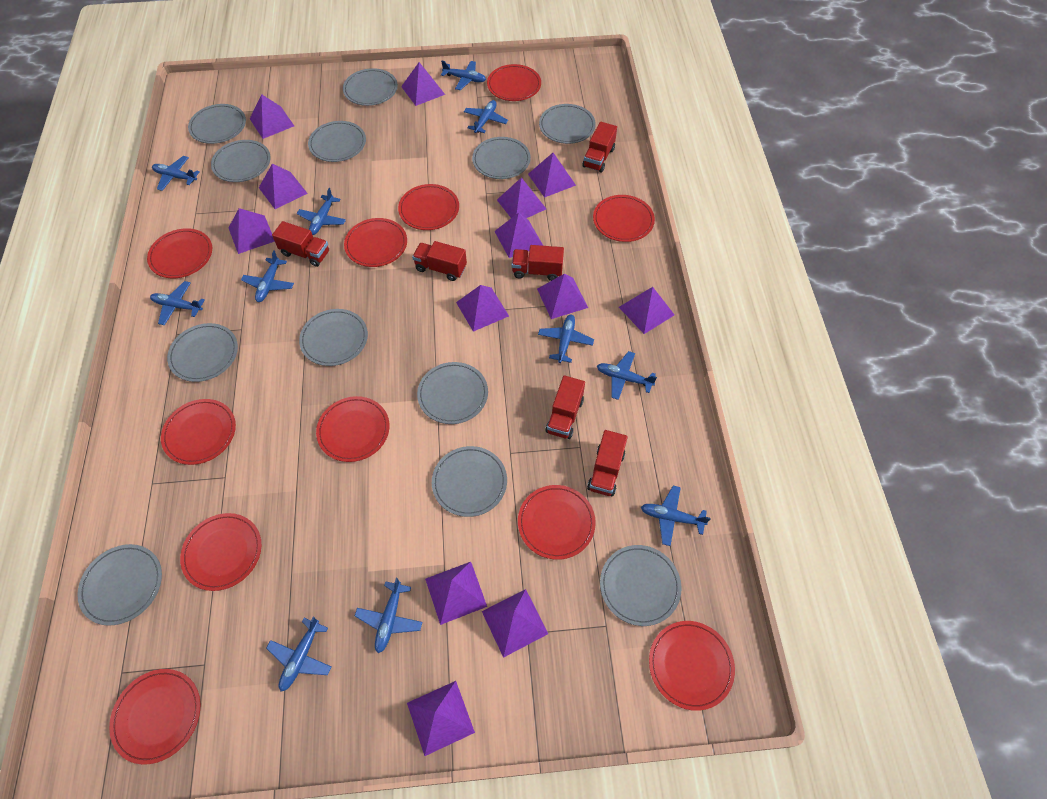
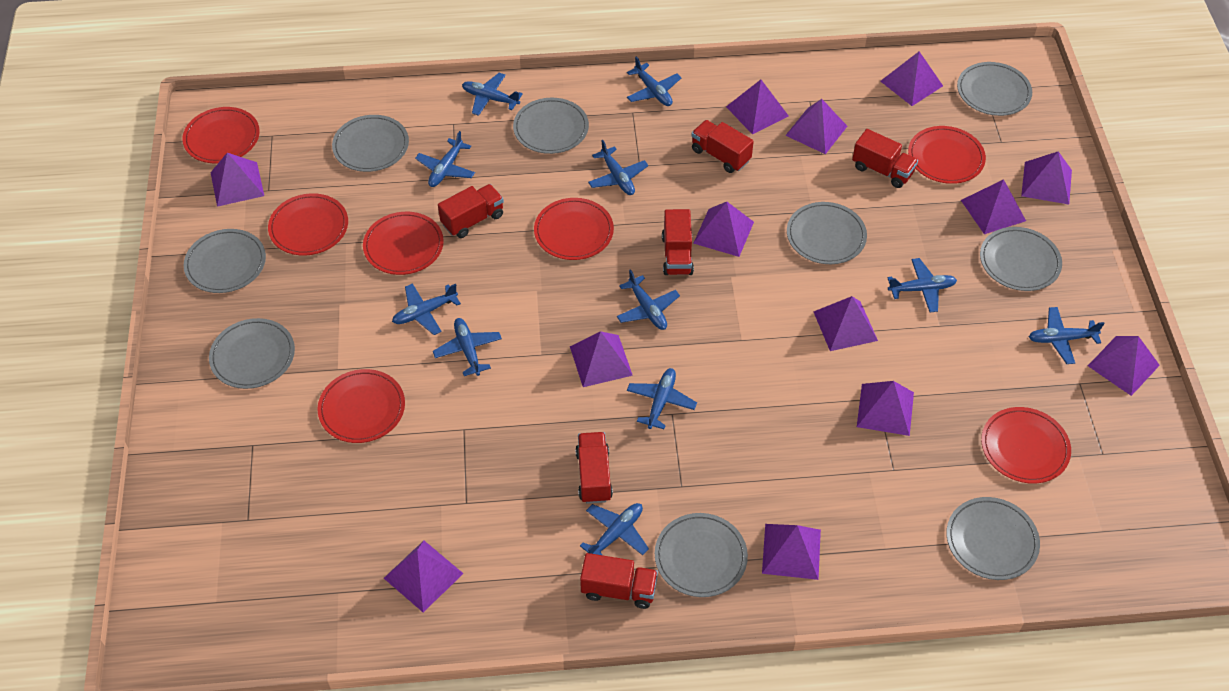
grey plate: 12 -> 9
red plate: 11 -> 7

